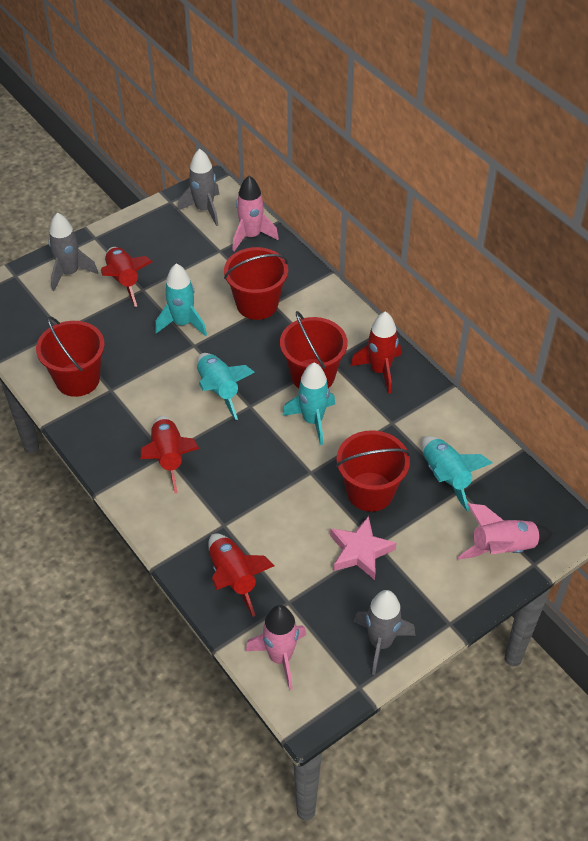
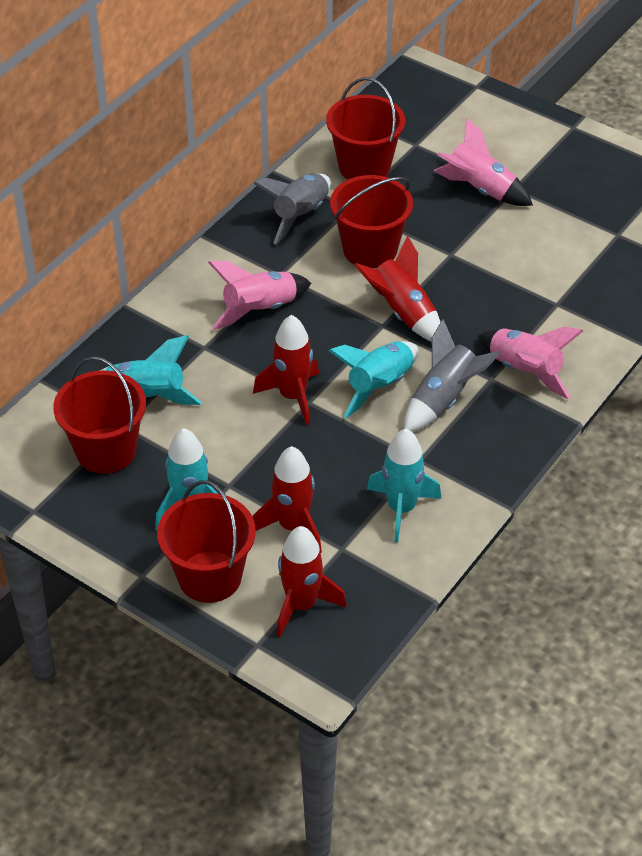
grey rocket: 3 -> 2
pink star: 1 -> 0

